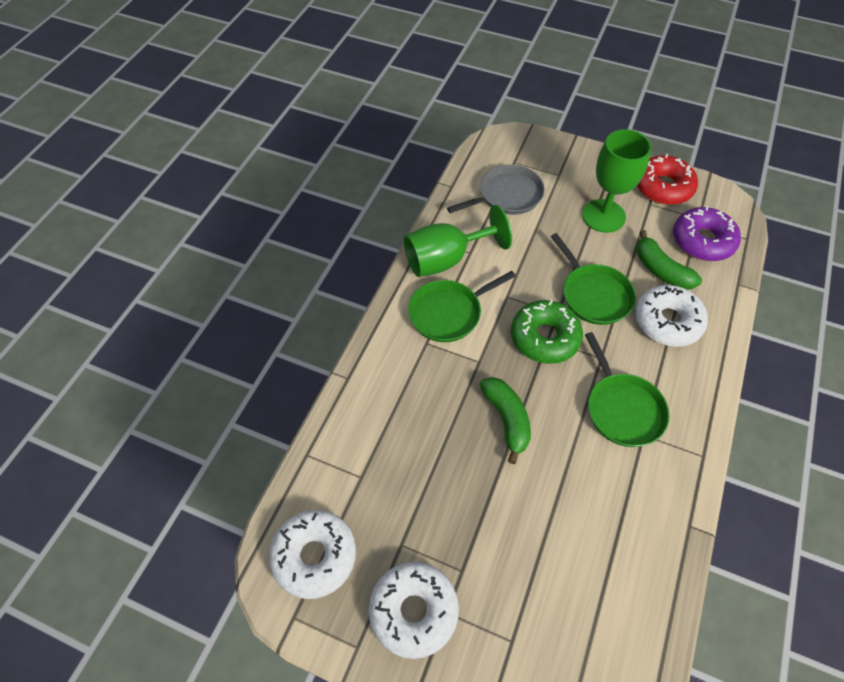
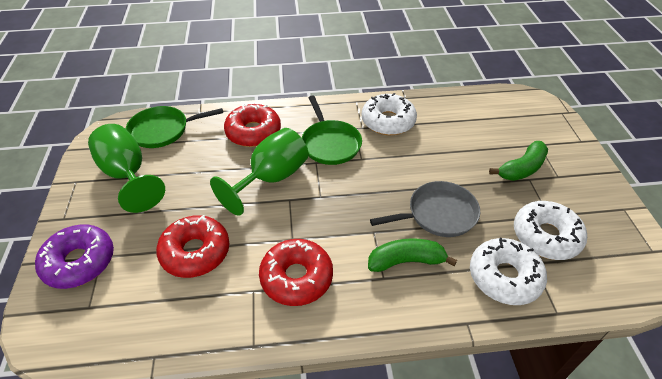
green donut: 1 -> 0
green pan: 3 -> 2
red donut: 1 -> 3

